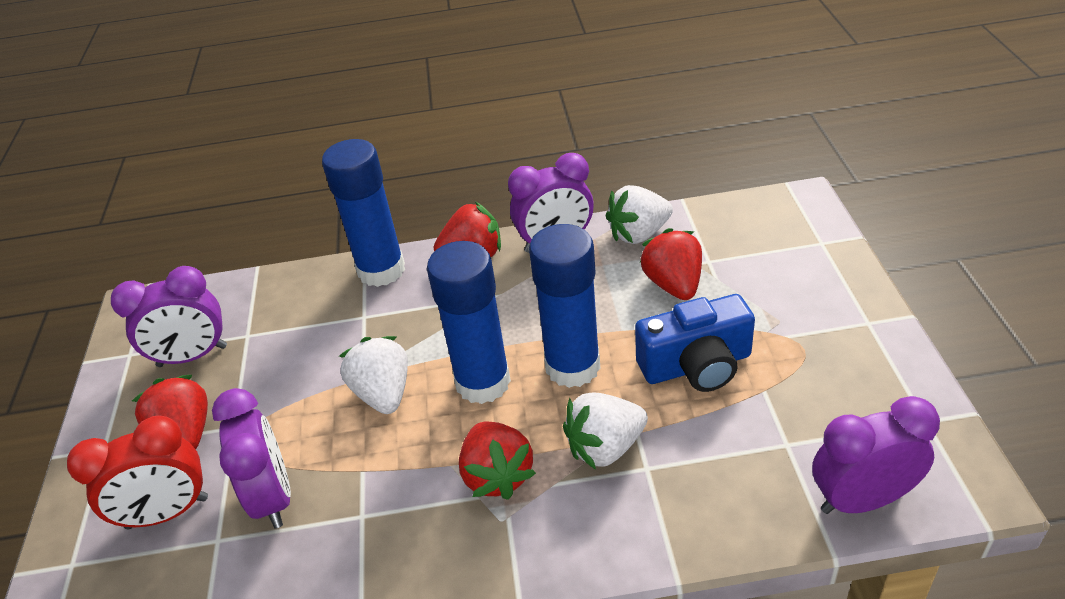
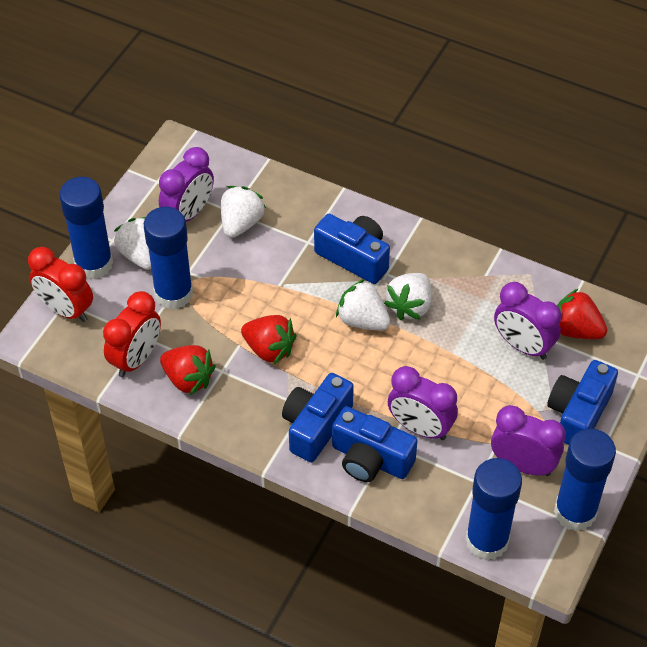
blue camera: 1 -> 4
blue glue stick: 3 -> 4
red clock: 1 -> 2
red strawberry: 4 -> 3
white strawberry: 3 -> 4

